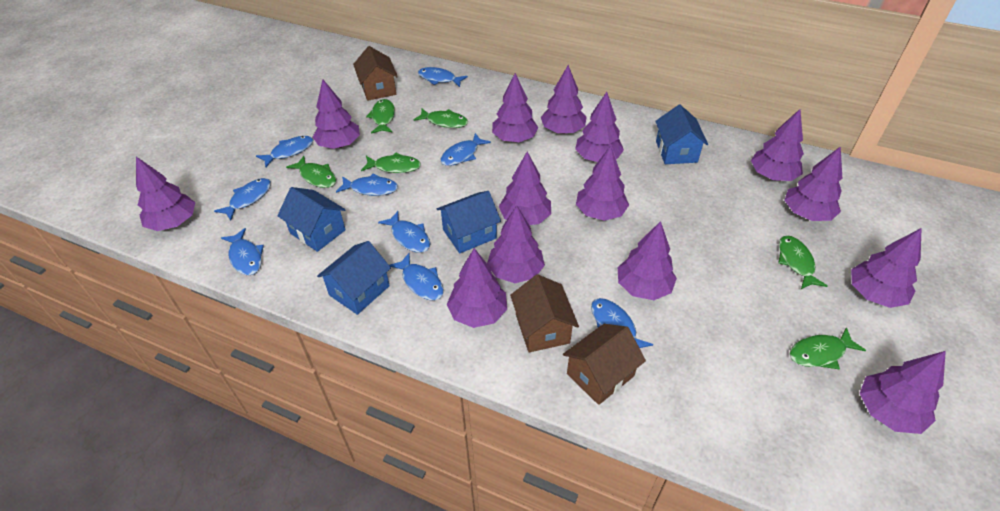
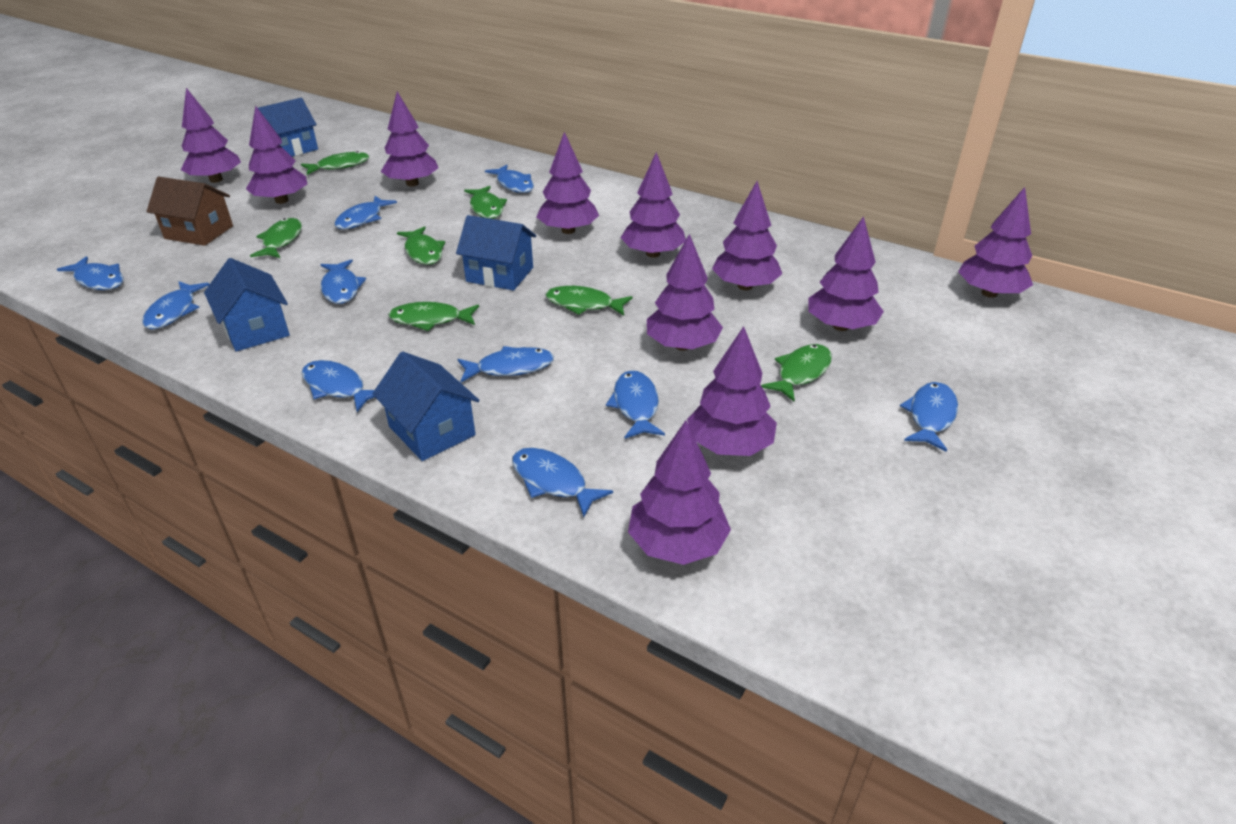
blue fish: 9 -> 10
brown house: 3 -> 1
green fish: 6 -> 7
purple tree: 14 -> 11

